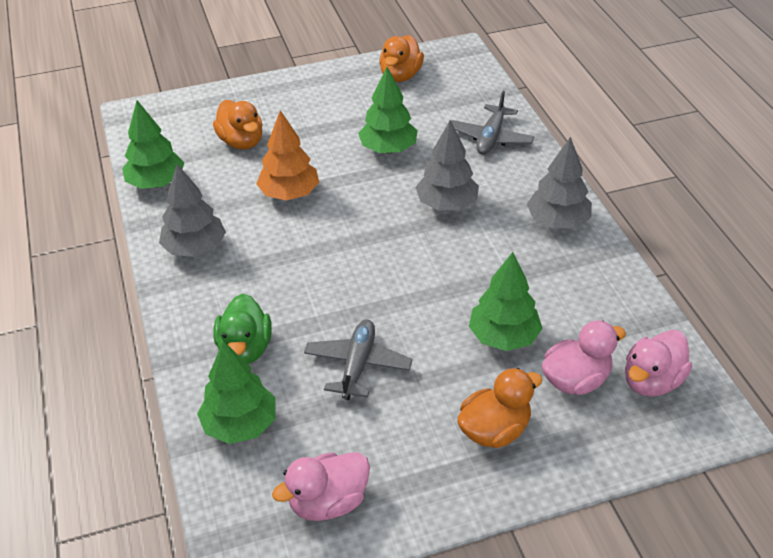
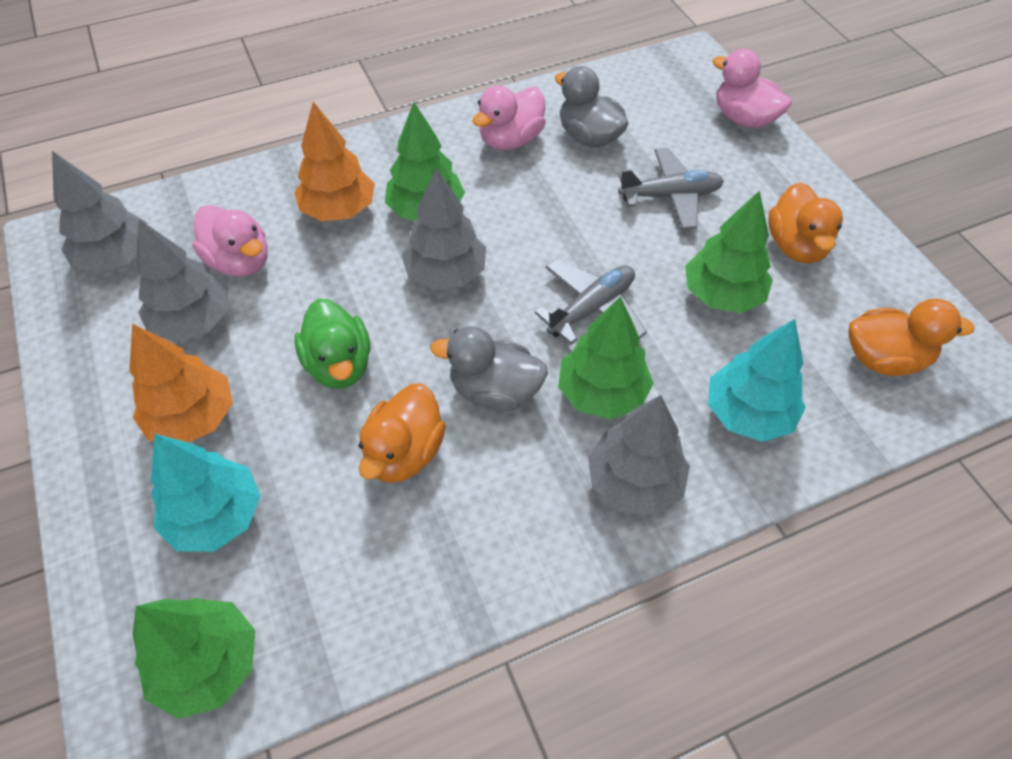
grey duck: 0 -> 2
grey tree: 3 -> 4
orange tree: 1 -> 2
turquoise tree: 0 -> 2

